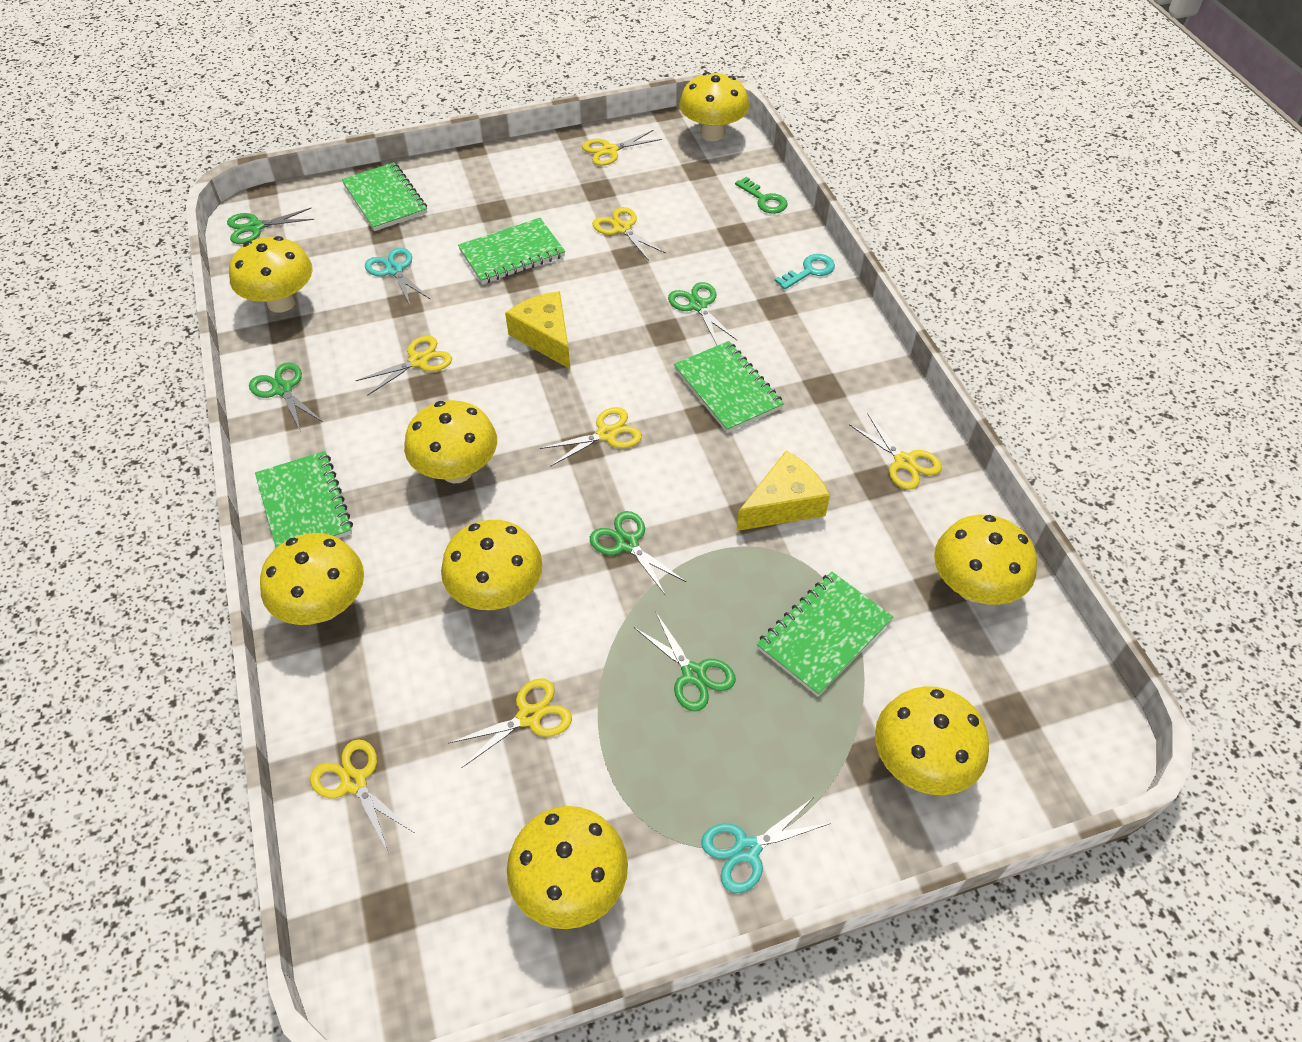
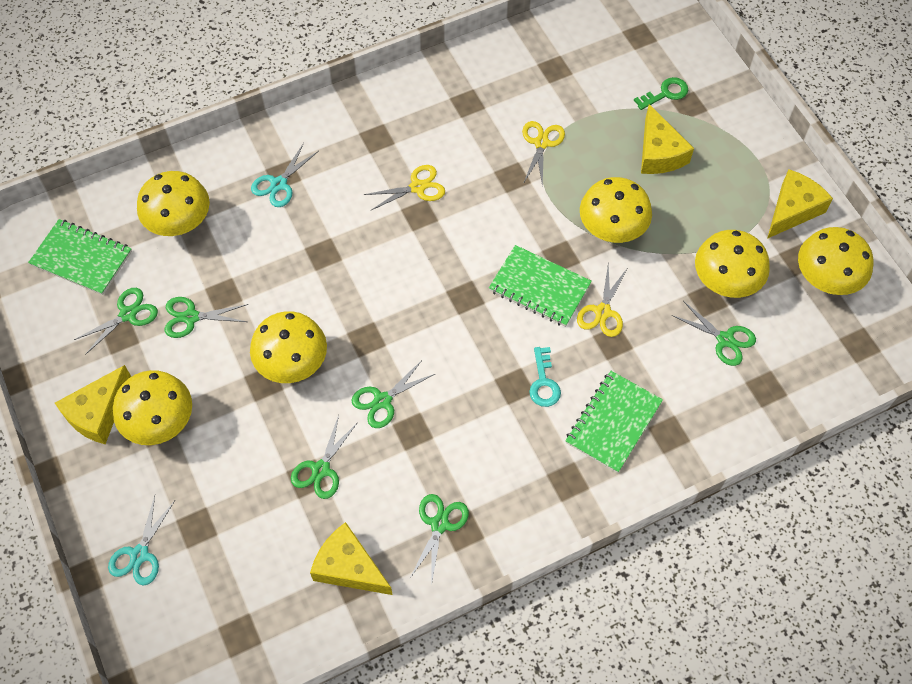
green notebook: 5 -> 3
green scissors: 5 -> 6
yellow cheese: 2 -> 4
yellow mushroom: 8 -> 6
yellow scissors: 7 -> 3

